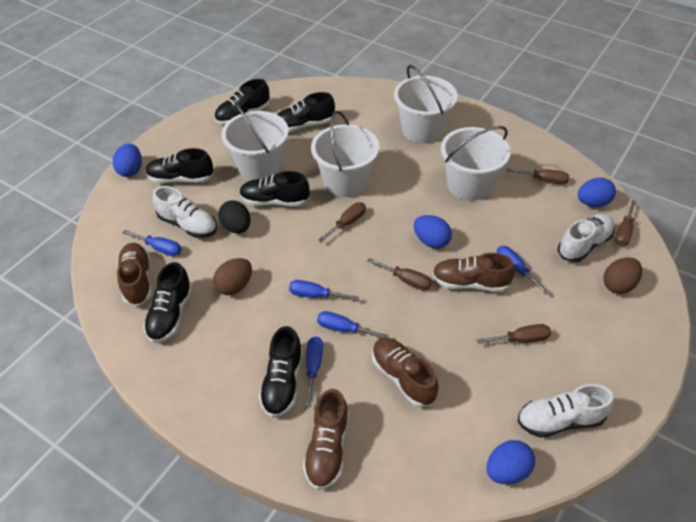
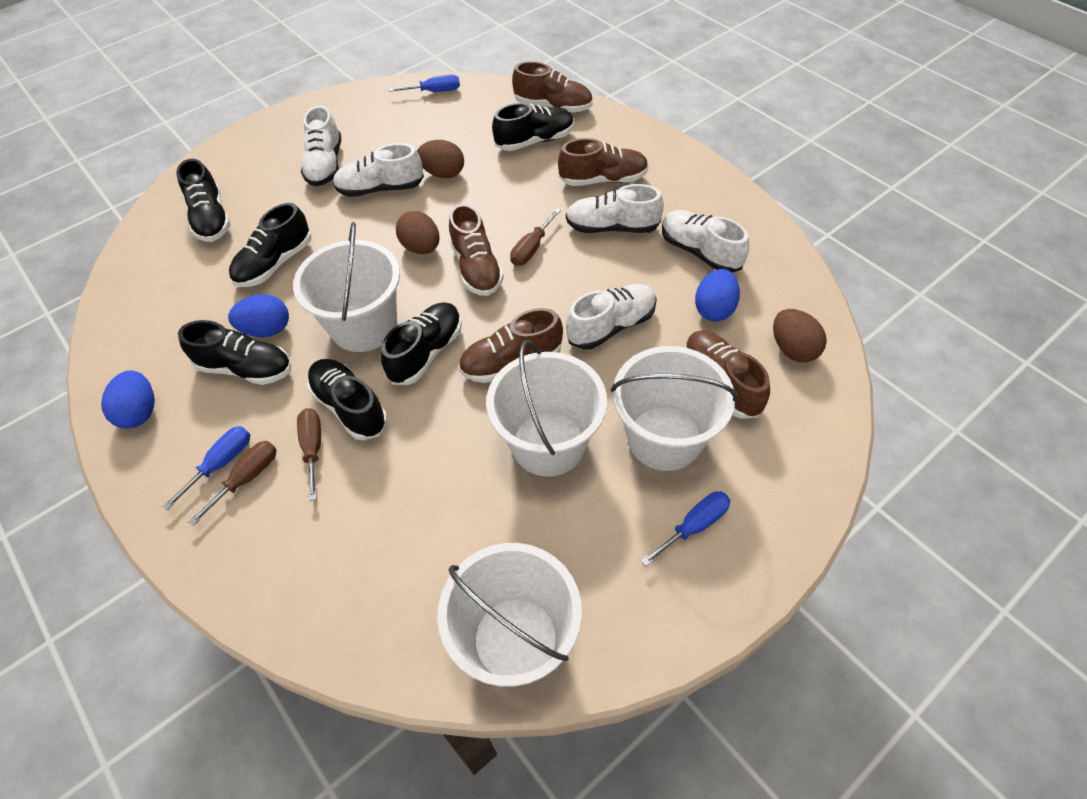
black egg: 1 -> 0
blue egg: 4 -> 3
blue screwdriver: 5 -> 3
brown egg: 2 -> 3
brown screwdriver: 5 -> 3
brown shoe: 4 -> 5
white shoe: 3 -> 5

